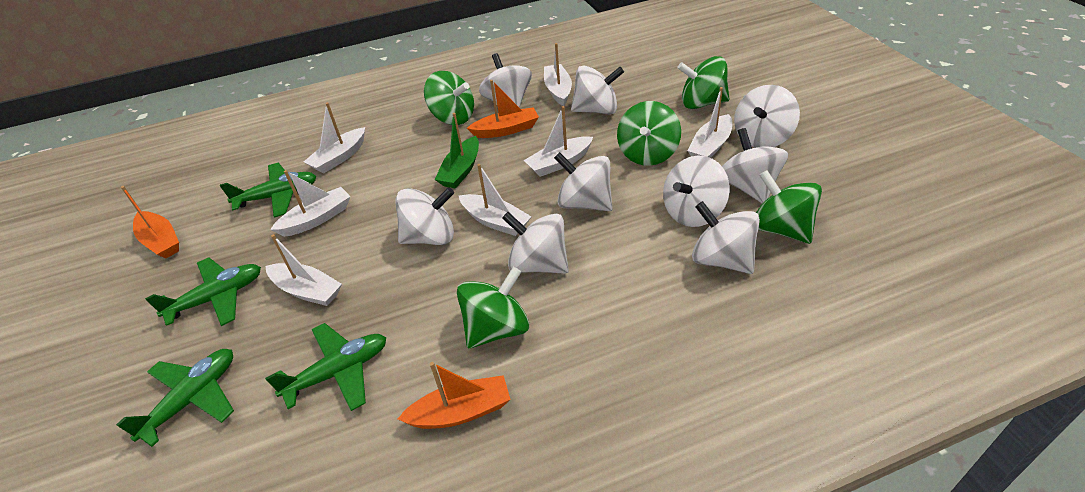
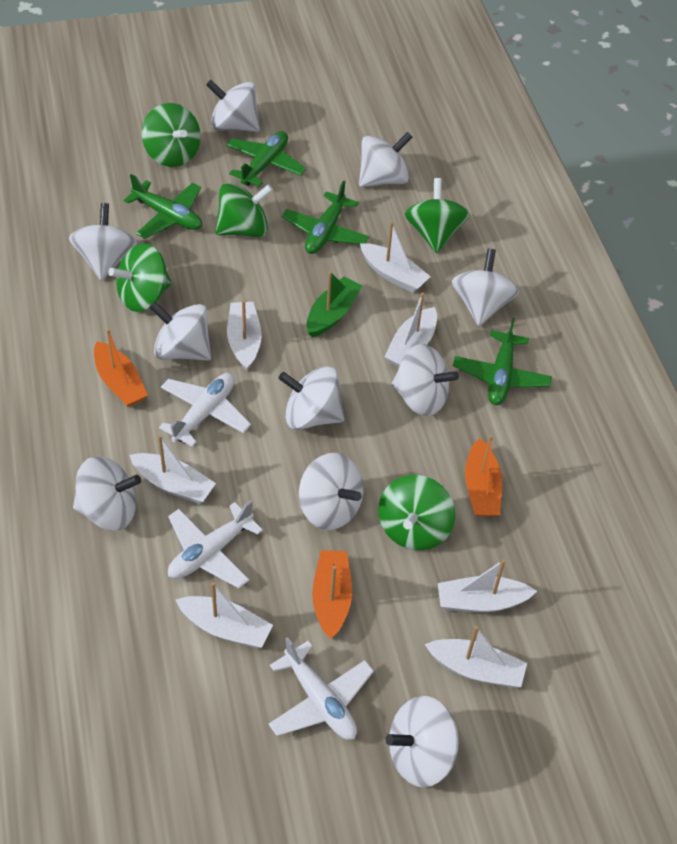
white plane: 0 -> 3
white spinning top: 9 -> 10

